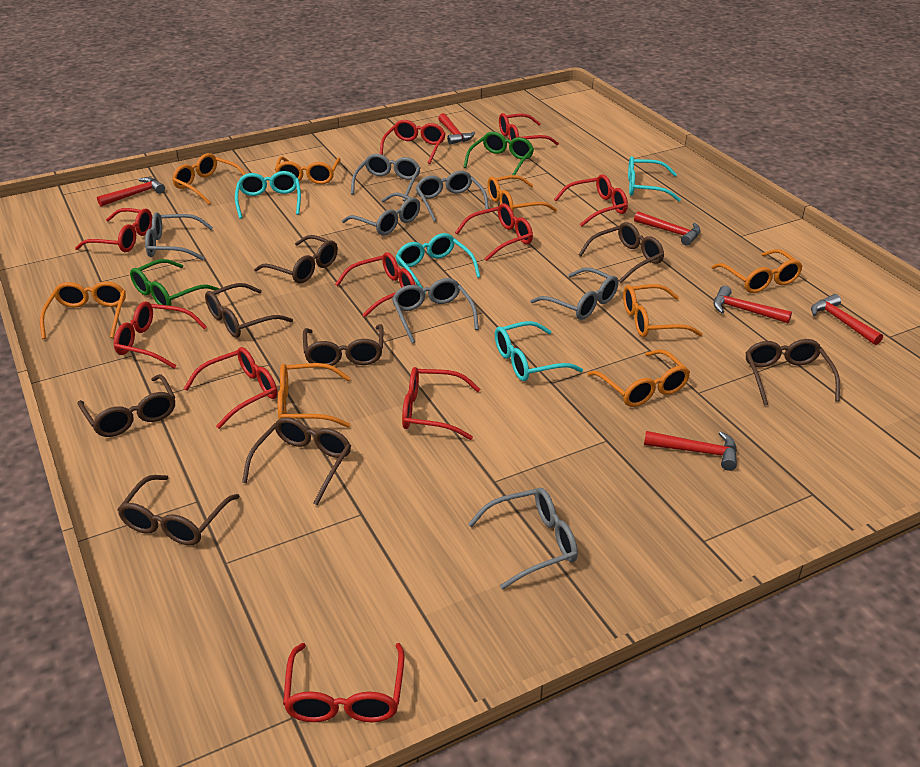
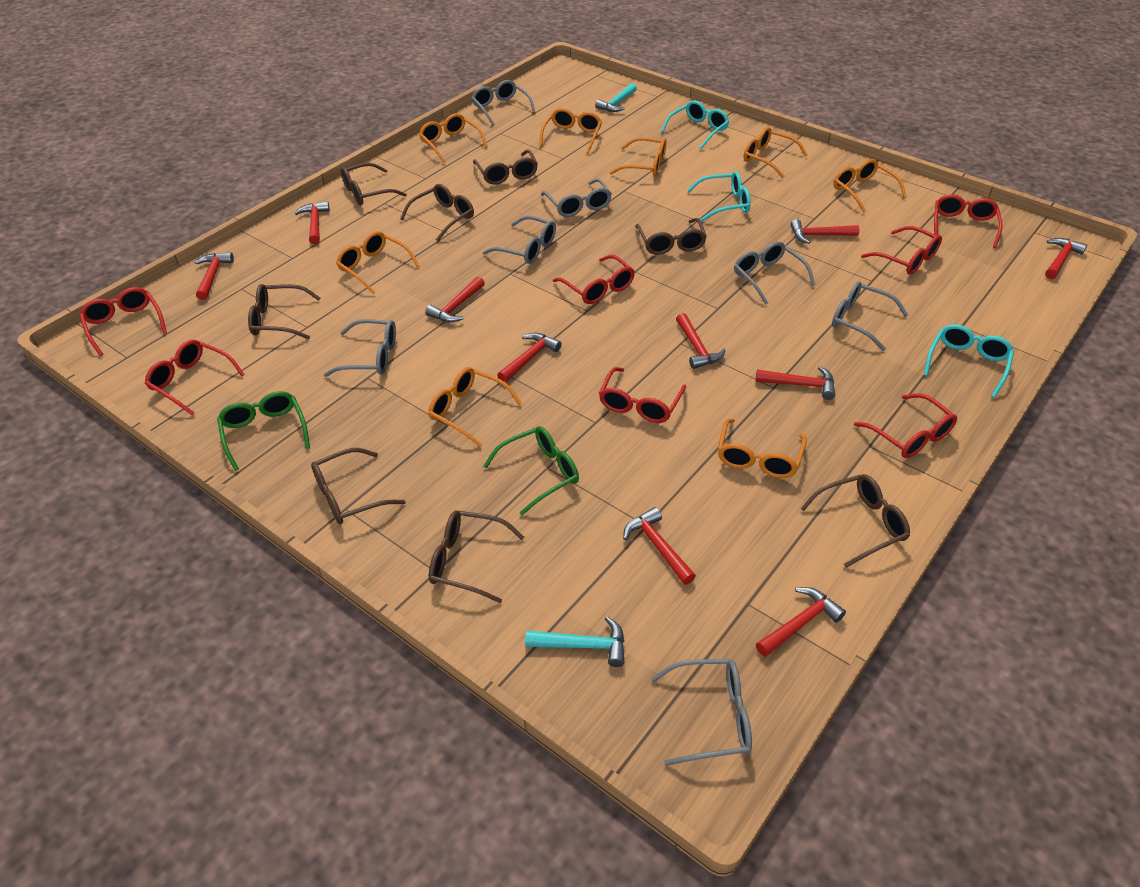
red glasses: 10 -> 7
red hammer: 6 -> 10
turquoise glasses: 4 -> 3
turquoise hammer: 0 -> 2

